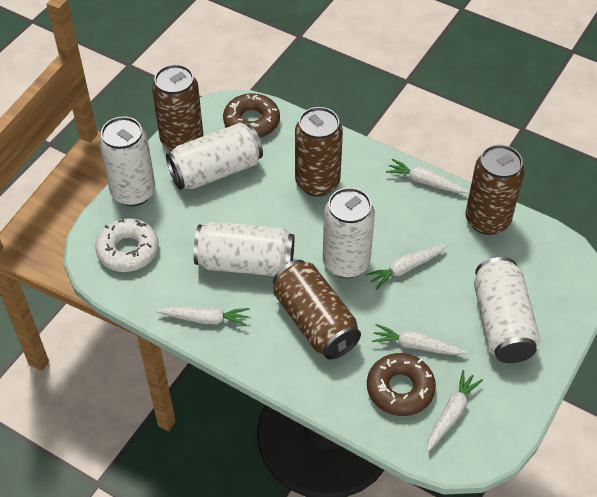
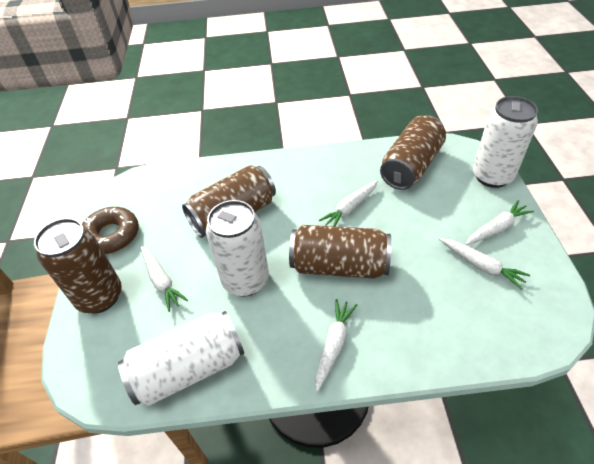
brown donut: 2 -> 1
white can: 5 -> 3
white donut: 1 -> 0

